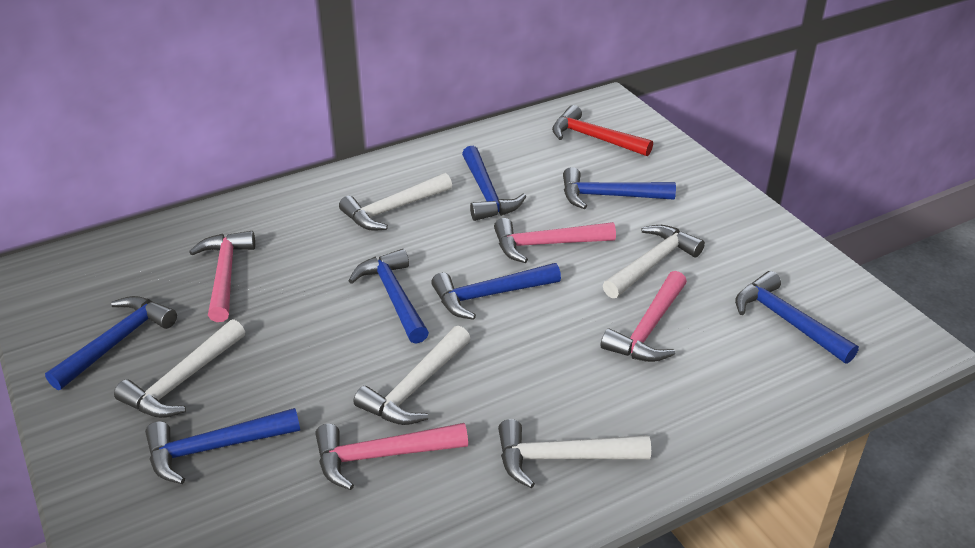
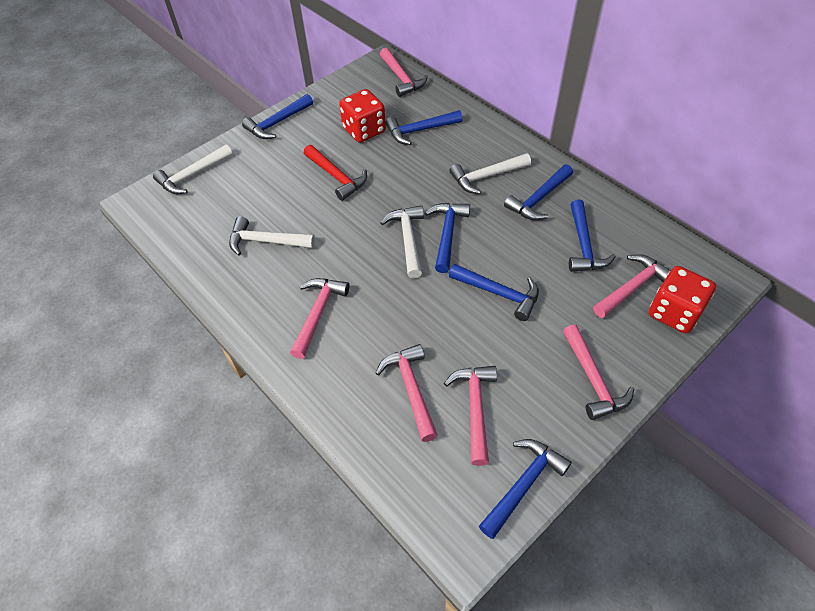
pink hammer: 4 -> 6
red dice: 0 -> 2
white hammer: 5 -> 4

